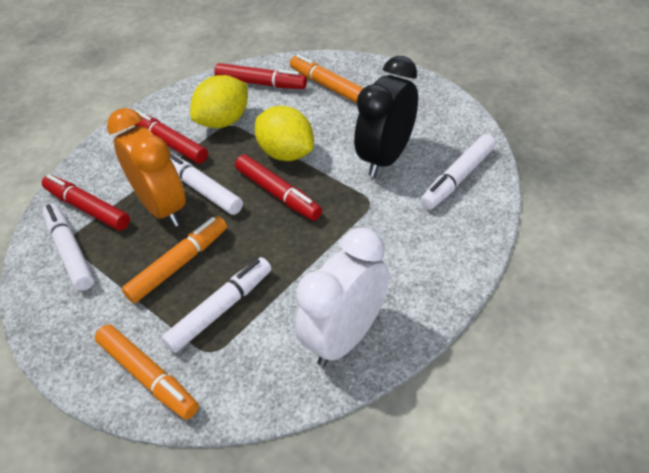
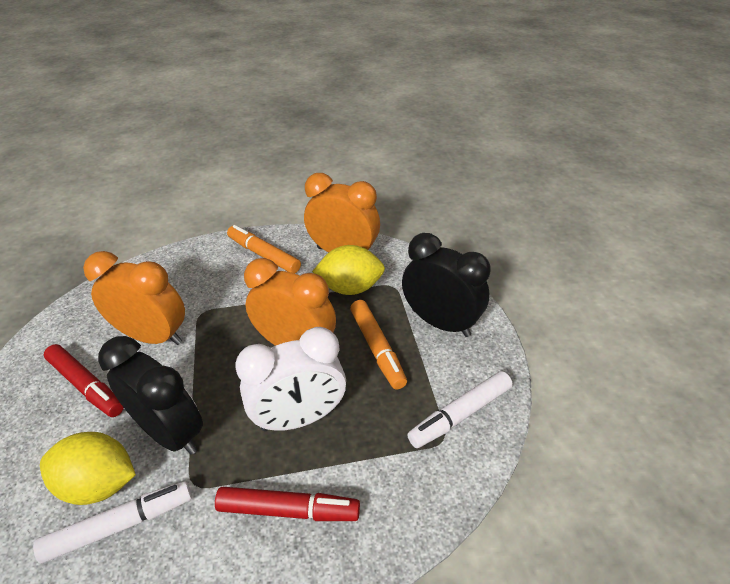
black clock: 1 -> 2
orange clock: 1 -> 3
orange marker: 3 -> 2
red marker: 4 -> 2
white marker: 4 -> 2

